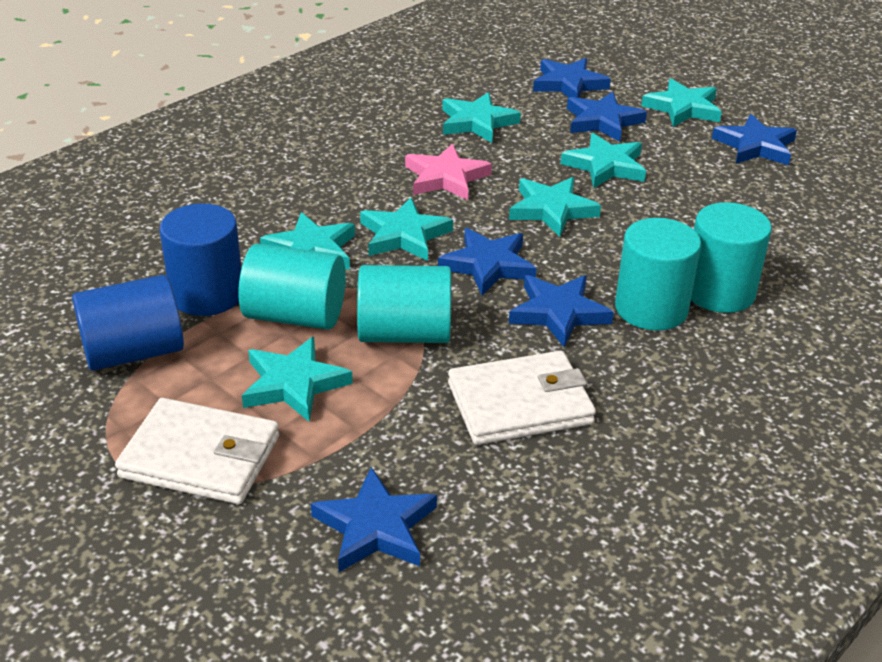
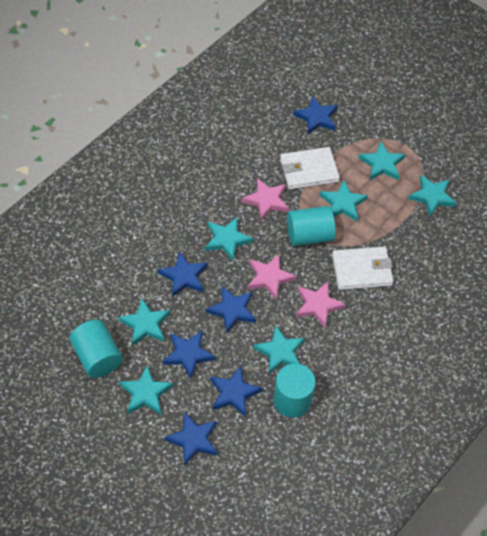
blue cylinder: 2 -> 0
pink star: 1 -> 3
turquoise cylinder: 4 -> 3

